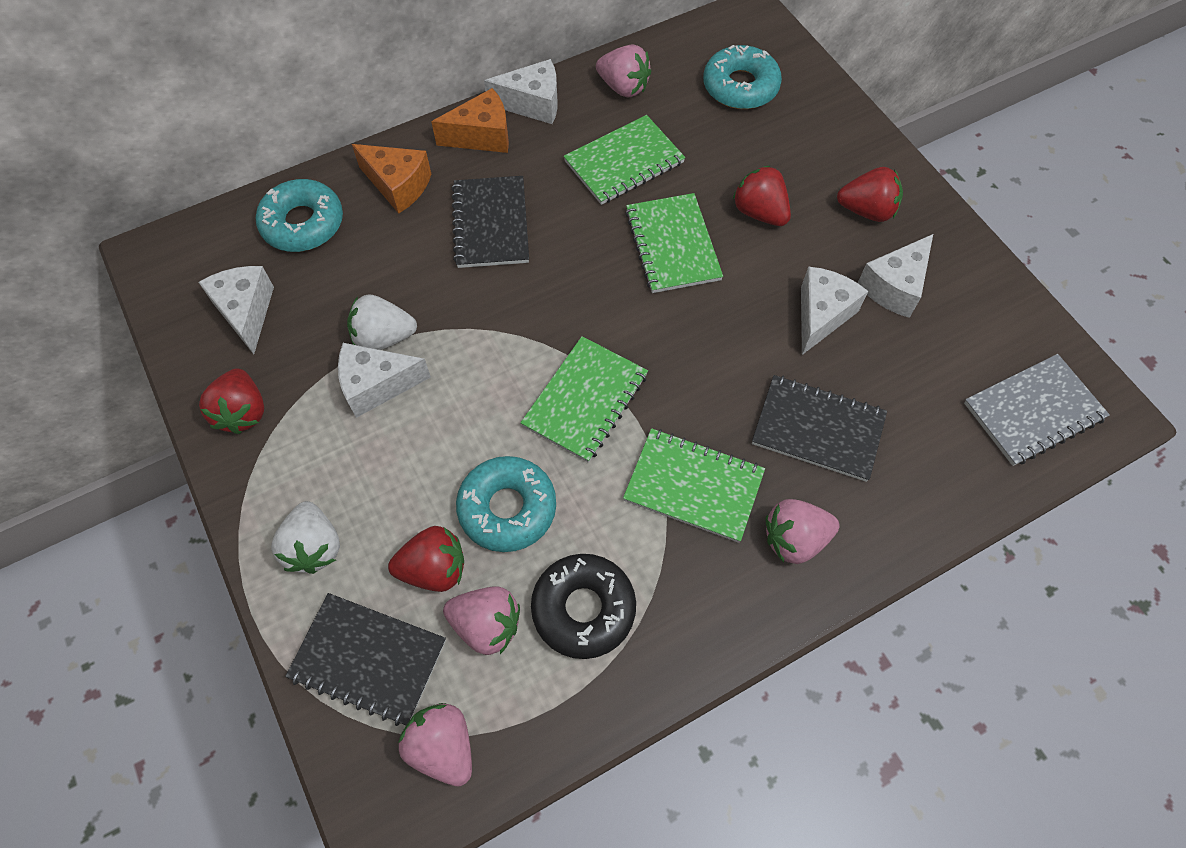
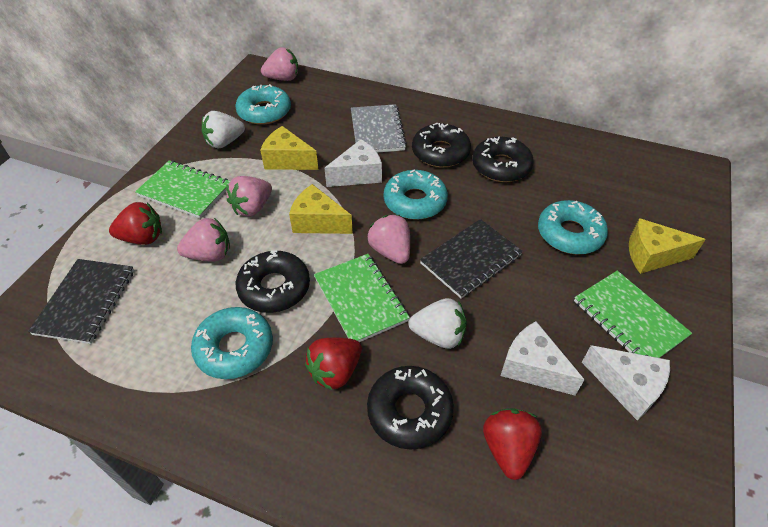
black donut: 1 -> 4
black notebook: 3 -> 2
green notebook: 4 -> 3
orange cheese: 2 -> 0
red strawberry: 4 -> 3
turquoise donut: 3 -> 4
white cheese: 5 -> 3
yellow cheese: 0 -> 3

